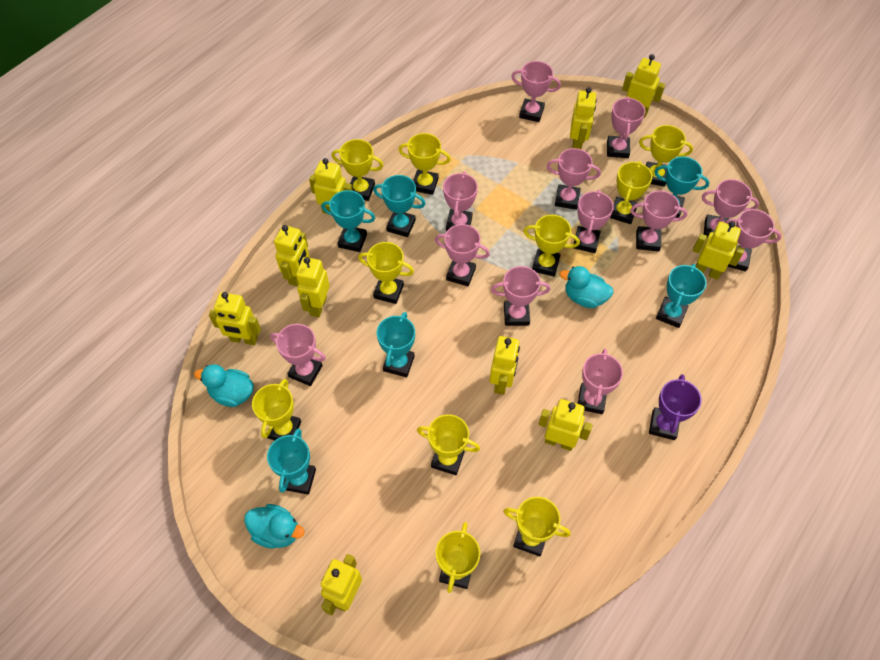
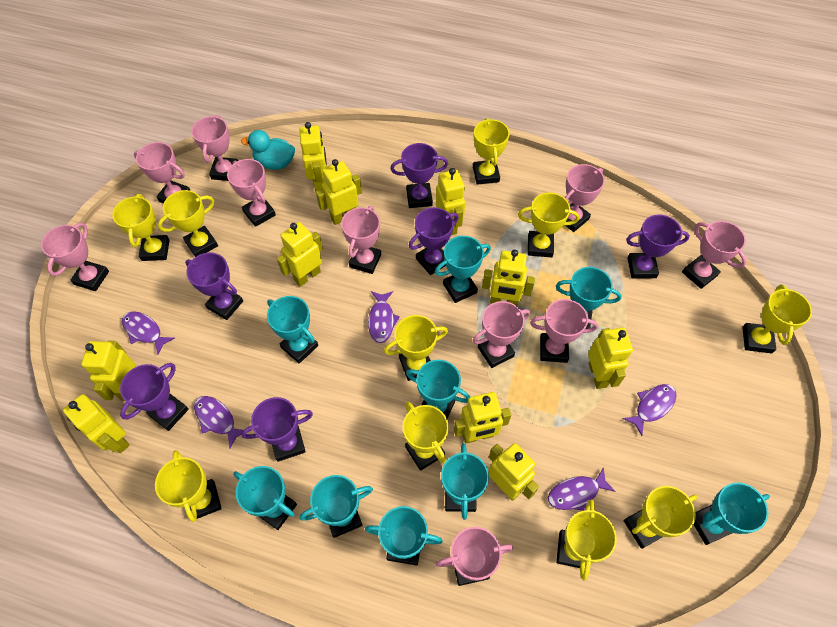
pink trophy: 12 -> 10
purple fish: 0 -> 5
purple trophy: 1 -> 6
turquoise duck: 3 -> 1
turquoise trophy: 6 -> 9

